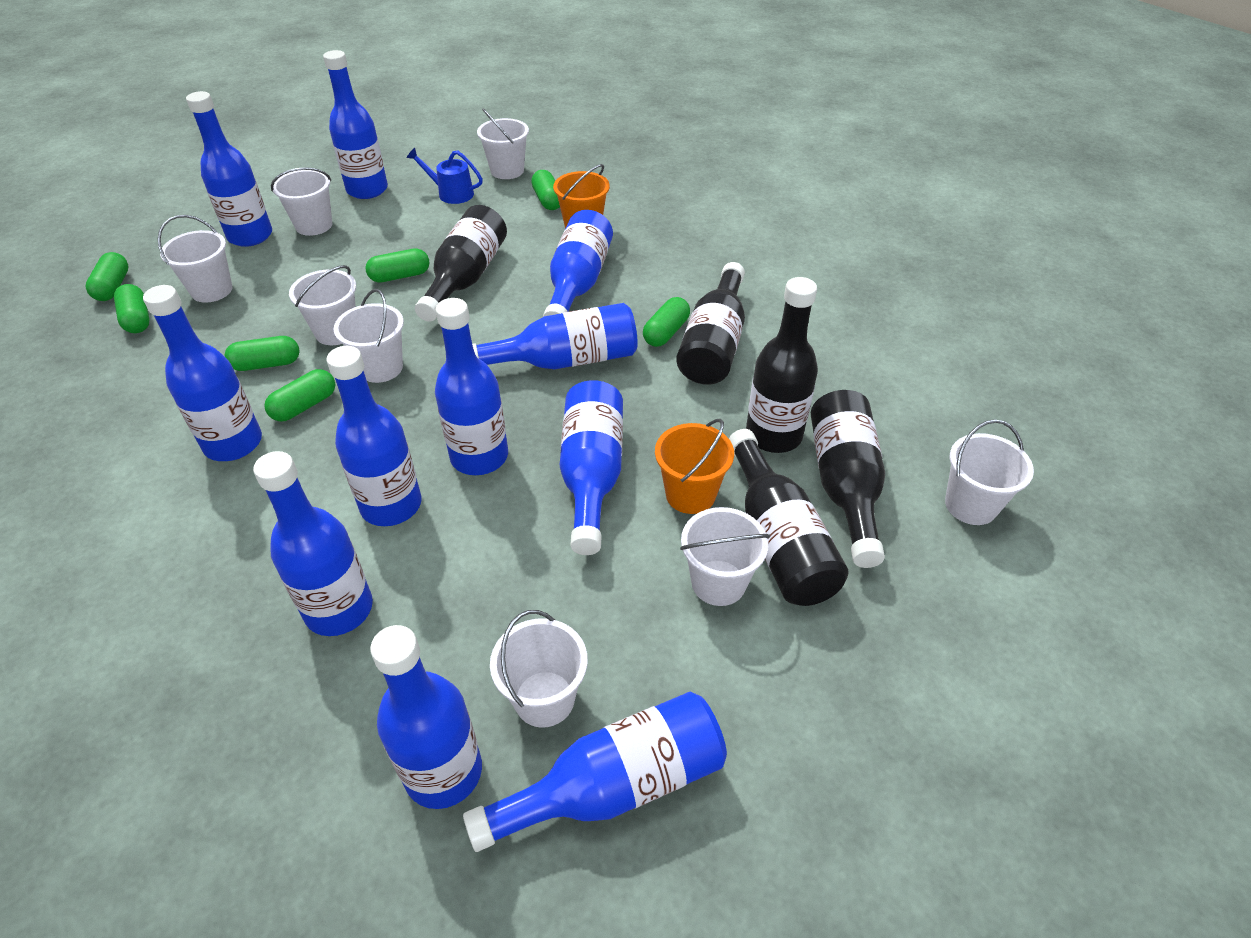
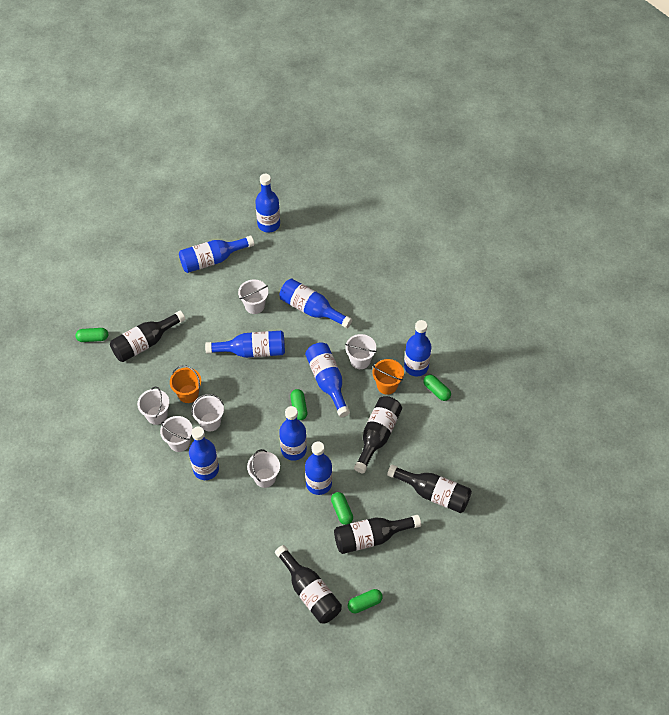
blue bottle: 11 -> 9
blue watering can: 1 -> 0
green capsule: 7 -> 5
white bucket: 8 -> 6

